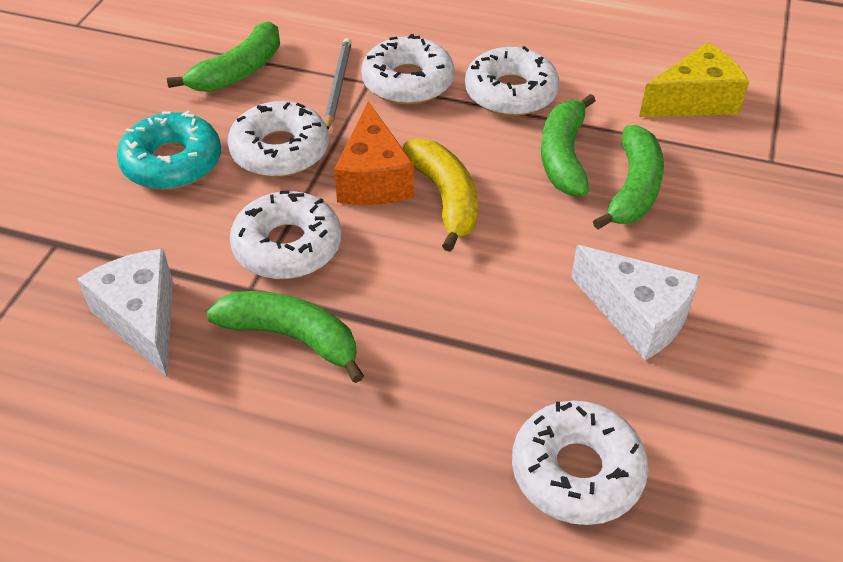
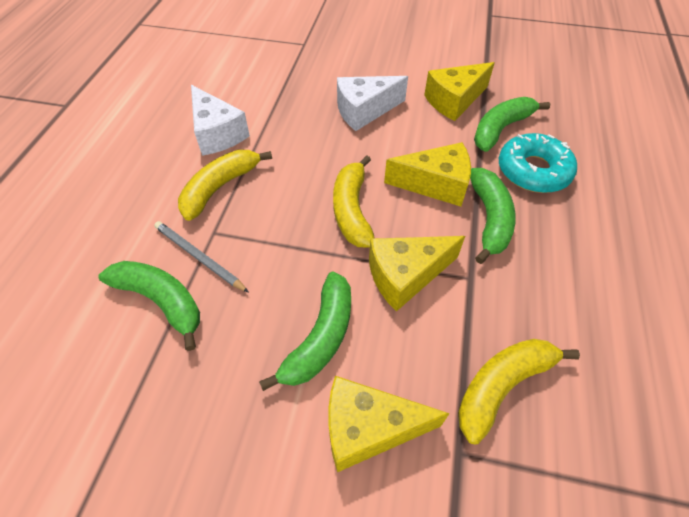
orange cheese: 1 -> 0
white donut: 5 -> 0
yellow banana: 1 -> 3
yellow cheese: 1 -> 4

